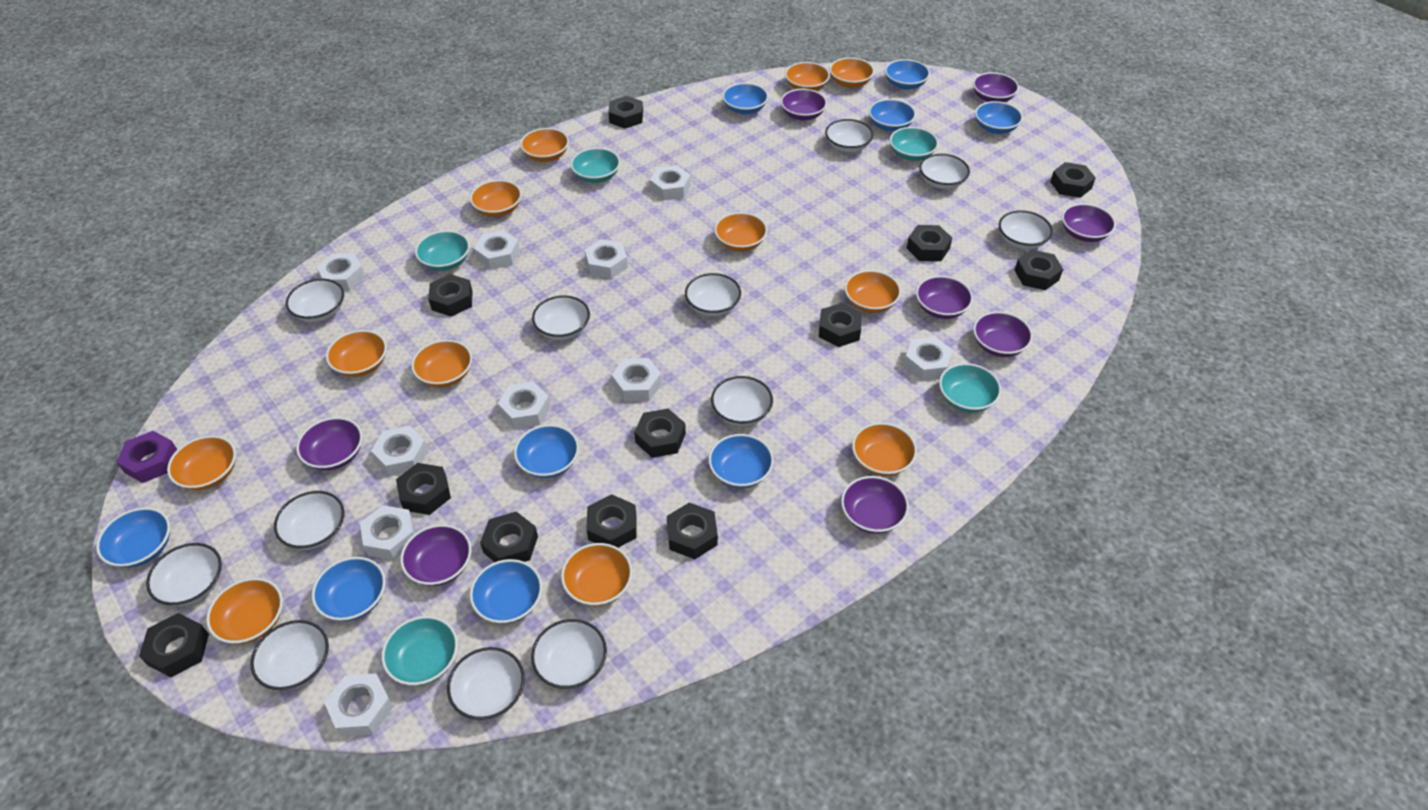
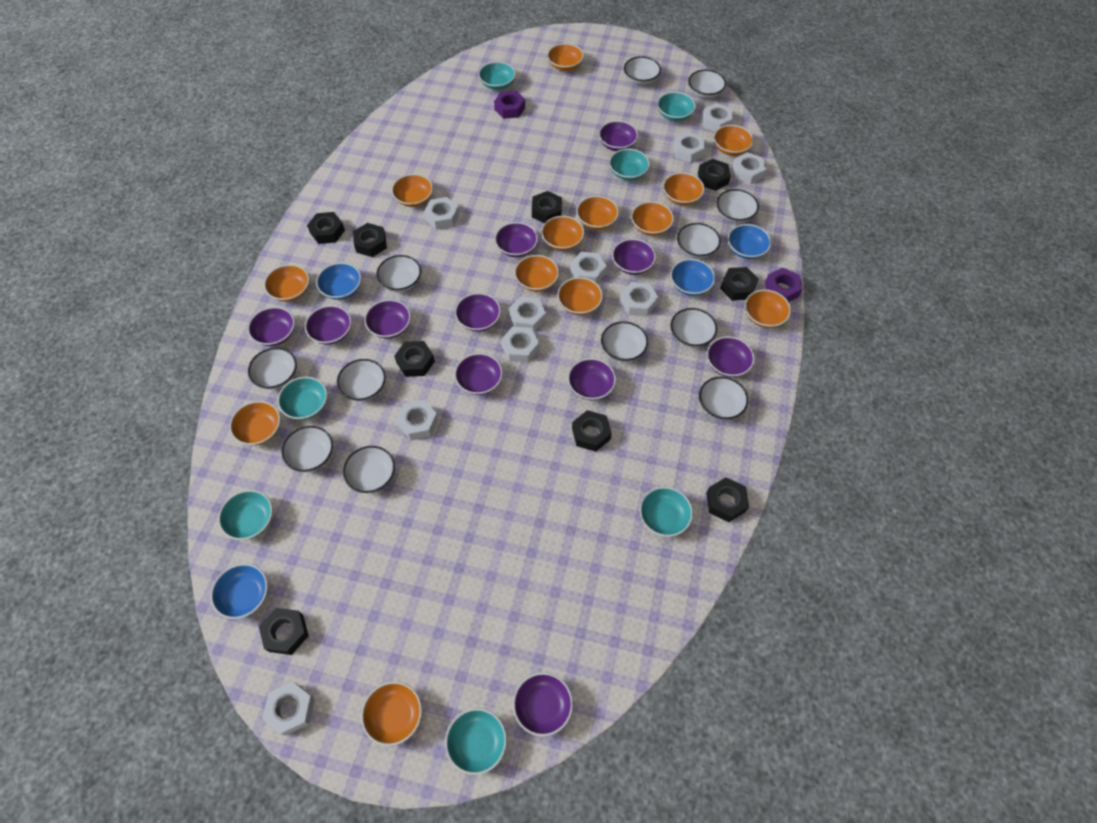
black nut: 12 -> 9
blue bowl: 9 -> 4
orange bowl: 12 -> 13
purple bowl: 8 -> 11
purple nut: 1 -> 2
turquoise bowl: 5 -> 7

